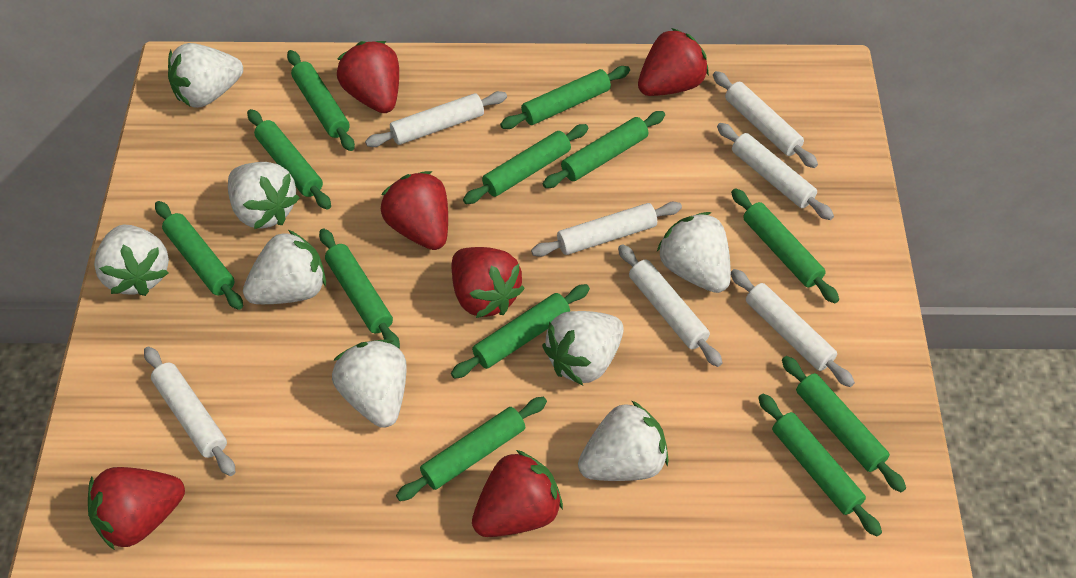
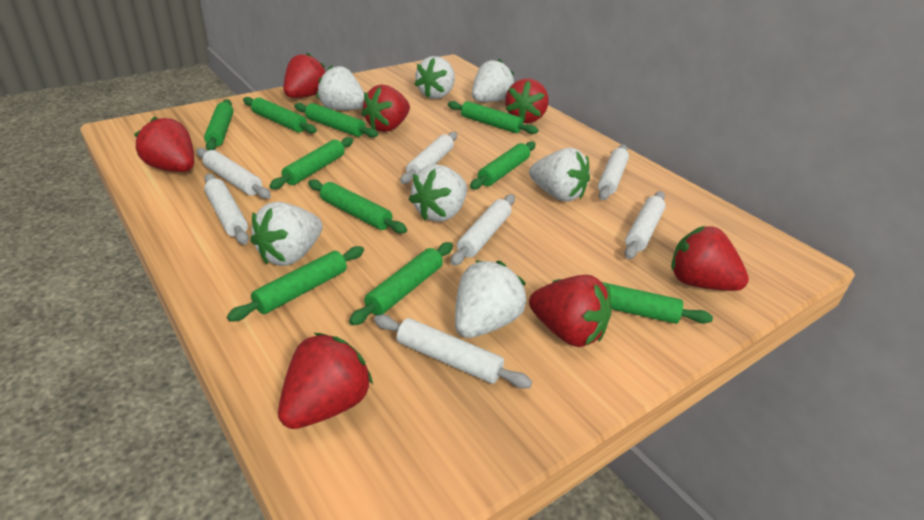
green rolling pin: 12 -> 10
red strawberry: 6 -> 7
white strawberry: 8 -> 7

